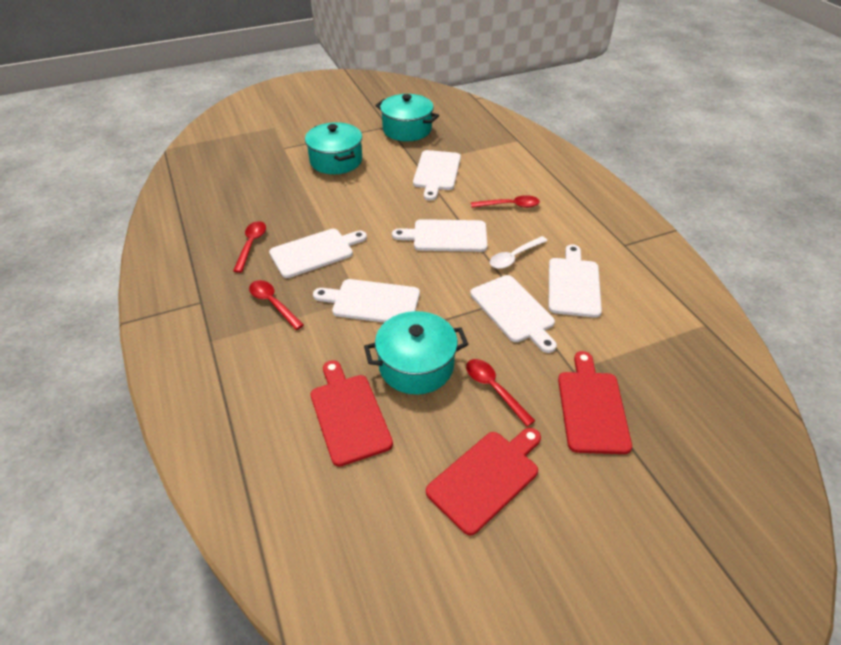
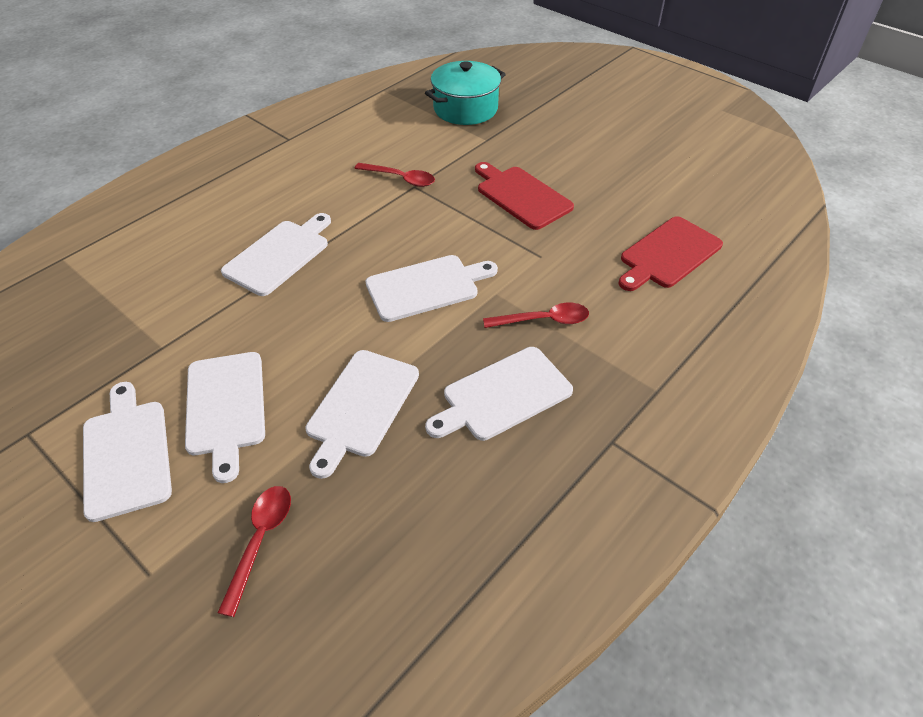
red cutting board: 3 -> 2
red spoon: 4 -> 3
turquoise pot: 3 -> 1
white spoon: 1 -> 0

